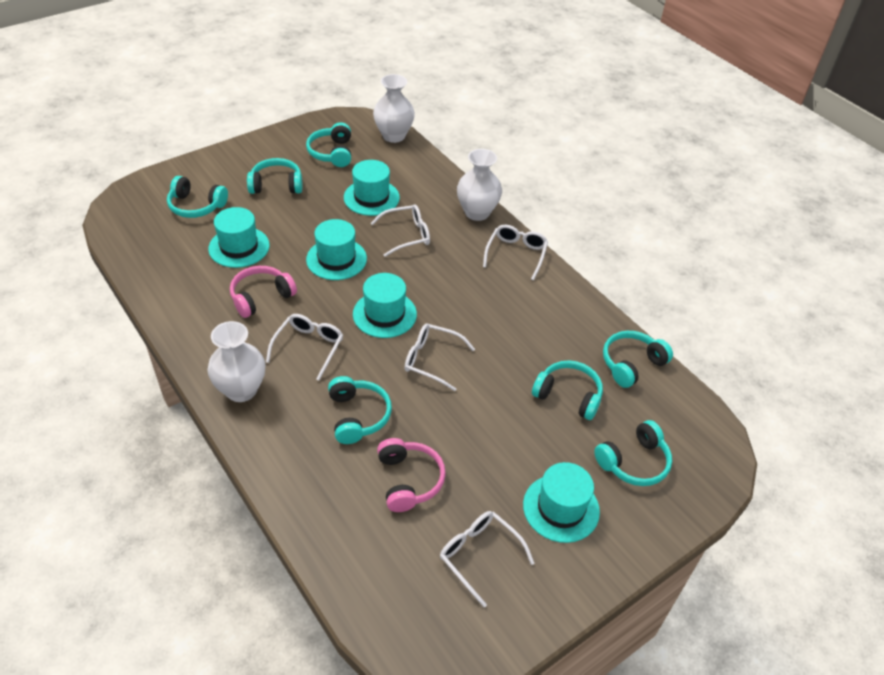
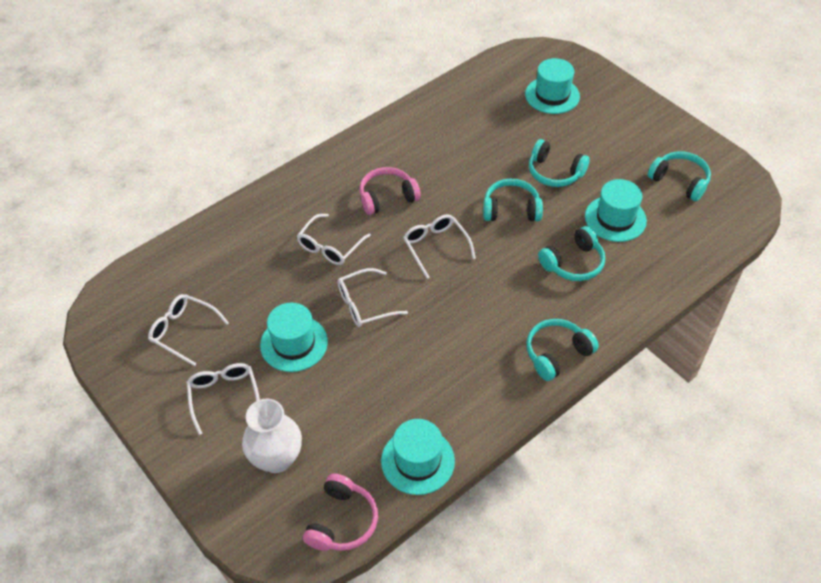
turquoise hat: 5 -> 4
turquoise headphones: 7 -> 5
white vase: 3 -> 1

